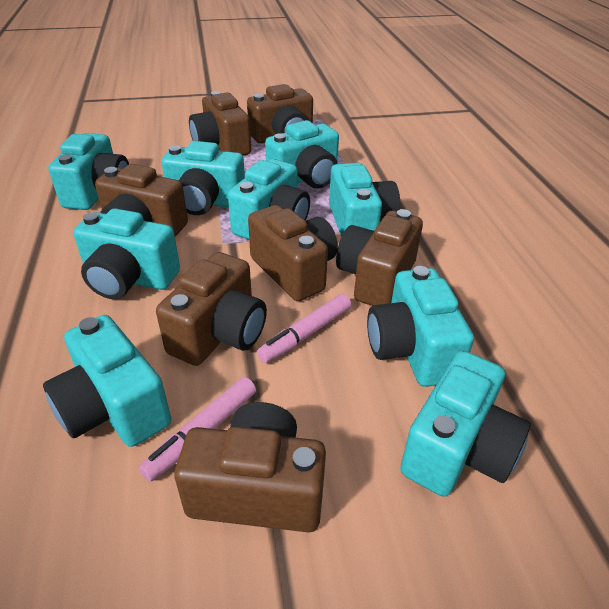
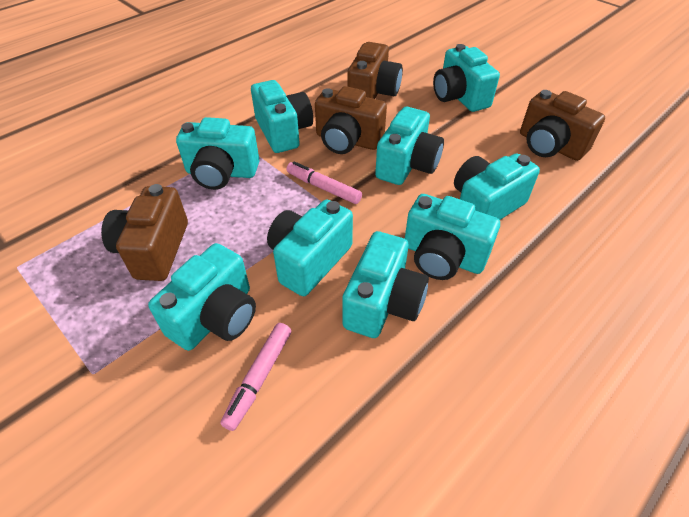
brown camera: 7 -> 4

